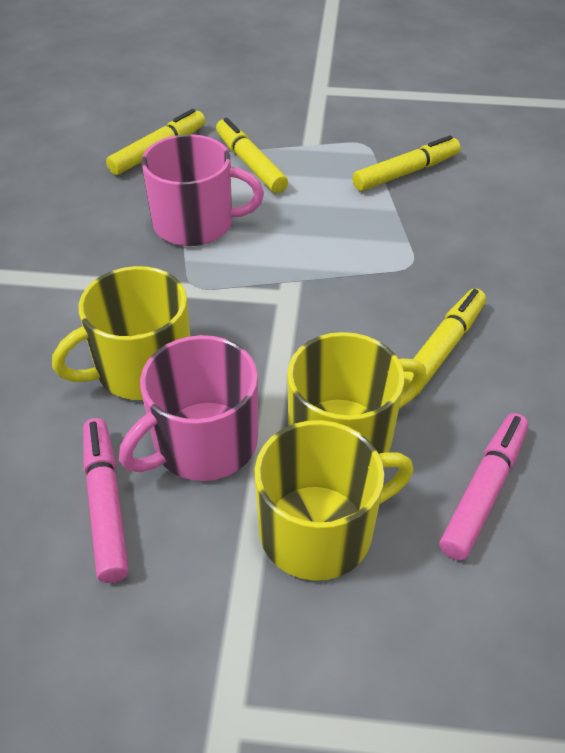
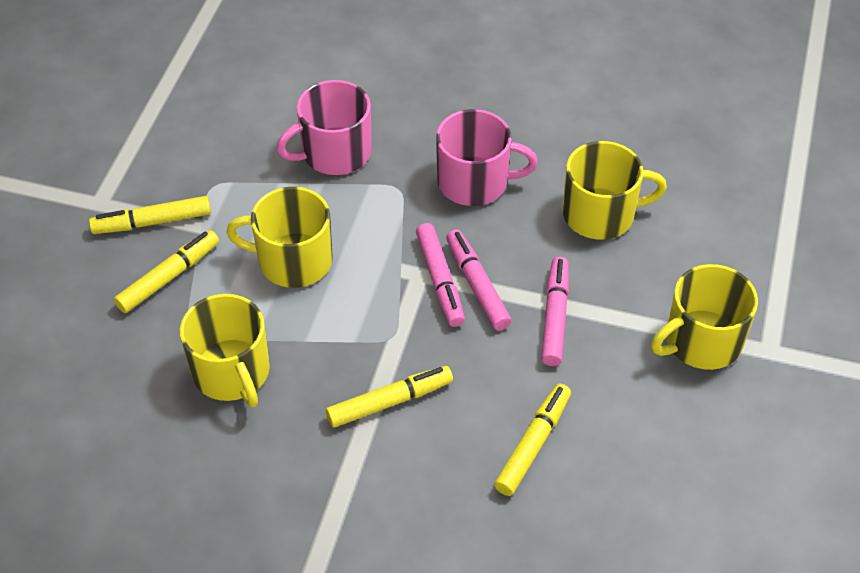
pink marker: 2 -> 3
yellow mug: 3 -> 4

